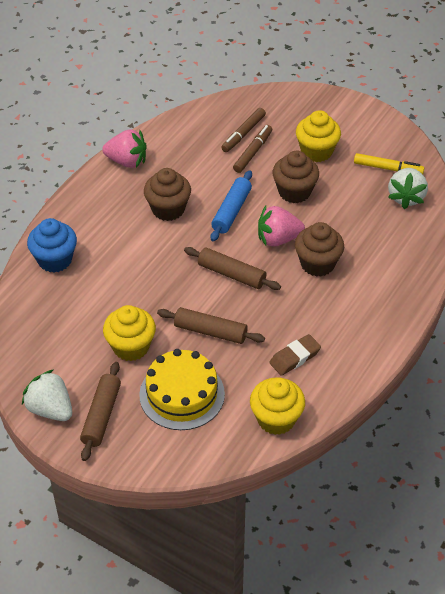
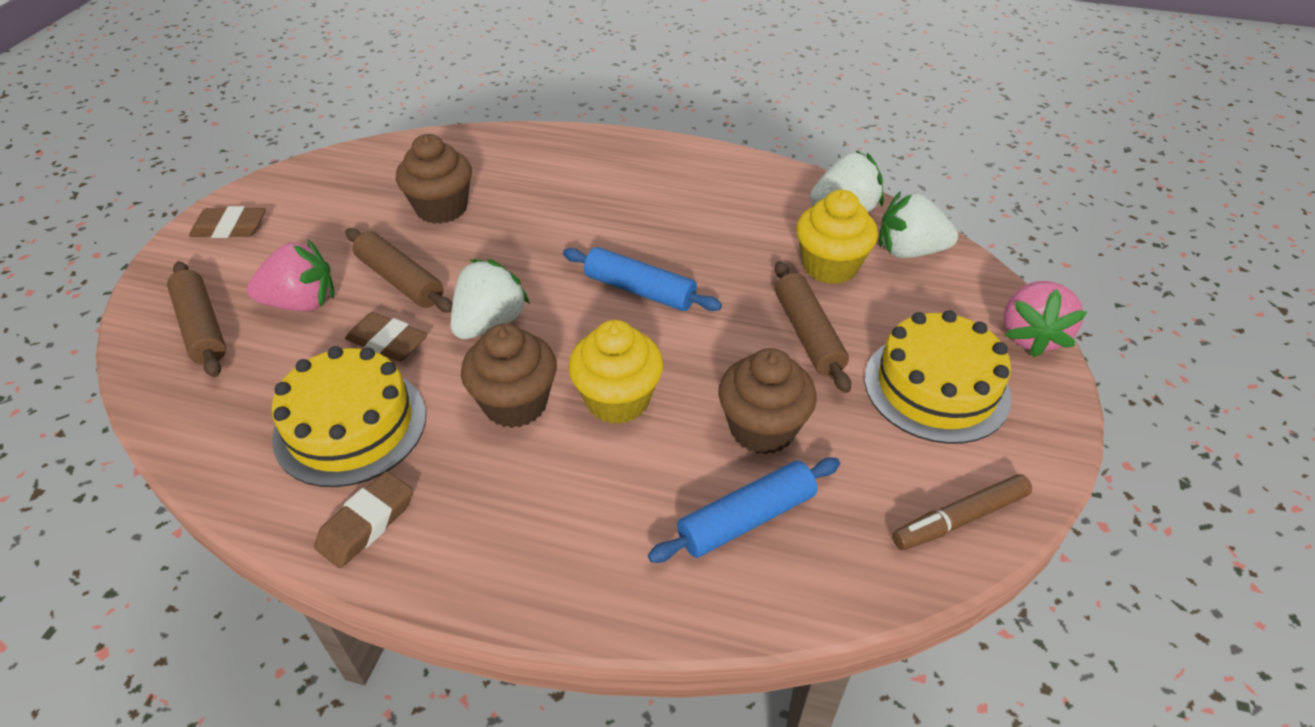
blue cupcake: 1 -> 0
blue rolling pin: 1 -> 2
brown eraser: 1 -> 3
brown marker: 2 -> 1
white strawberry: 2 -> 3
yellow cake: 1 -> 2
yellow cupcake: 3 -> 2
yellow marker: 1 -> 0

